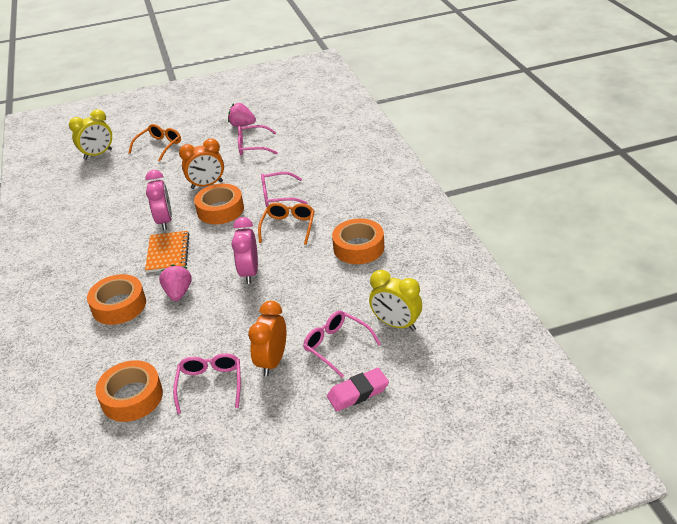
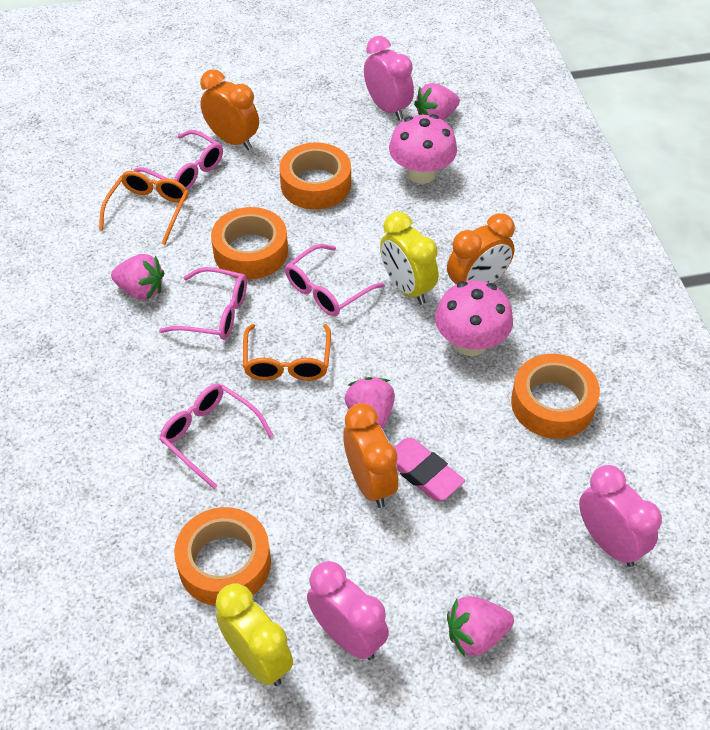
orange clock: 2 -> 3
orange notebook: 1 -> 0
pink clock: 2 -> 3
pink mushroom: 0 -> 2
pink strawberry: 2 -> 4

